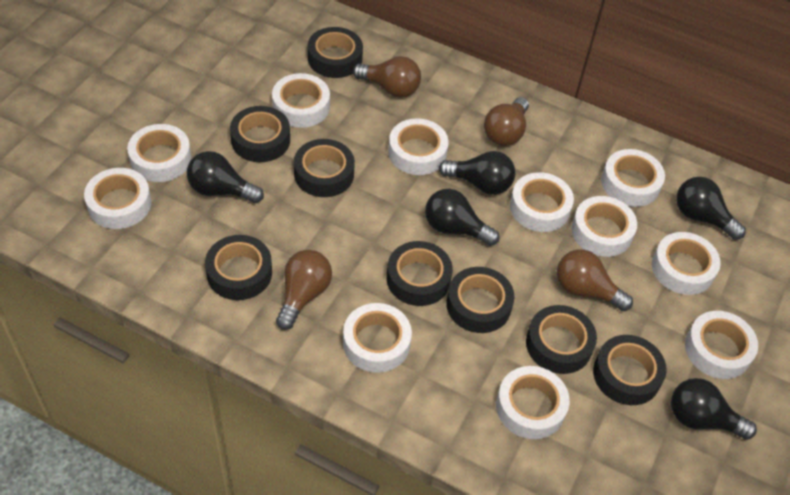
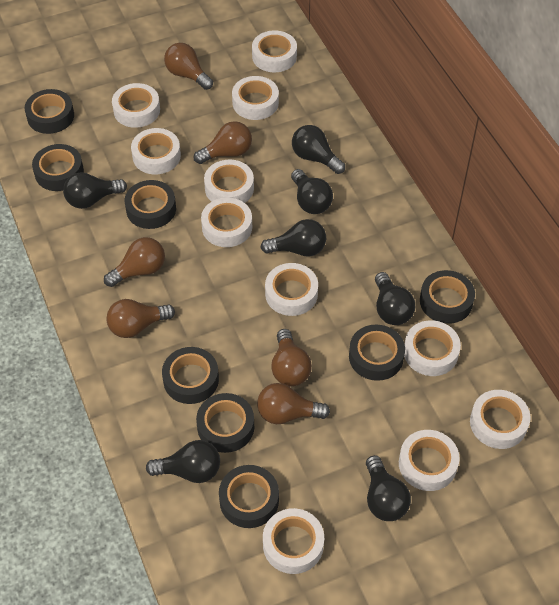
black light bulb: 5 -> 7
brown light bulb: 4 -> 6

